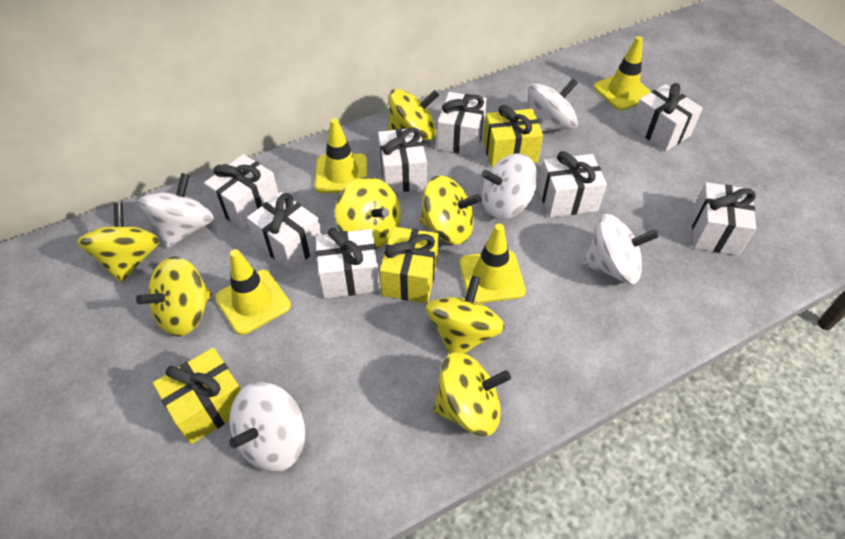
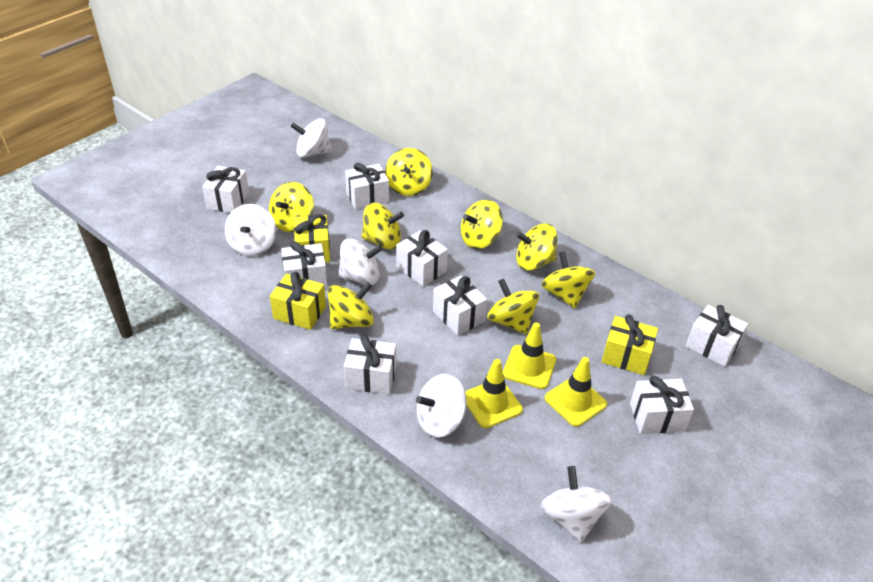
yellow spinning top: 7 -> 8
yellow traffic cone: 4 -> 3

